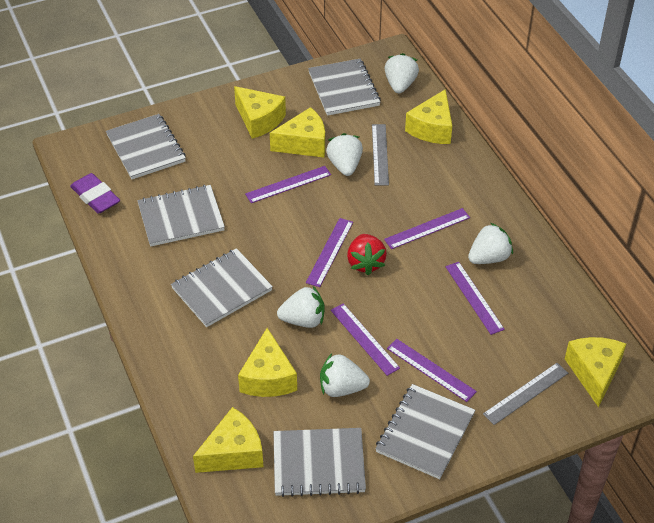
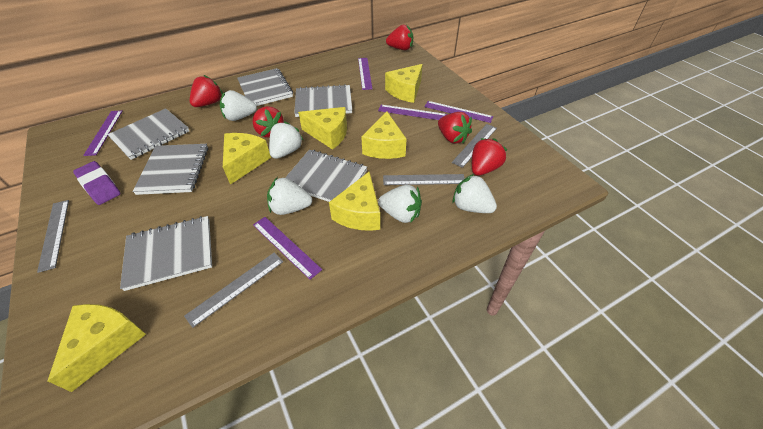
grey ruler: 2 -> 4
purple ruler: 6 -> 5
red strawberry: 1 -> 5

